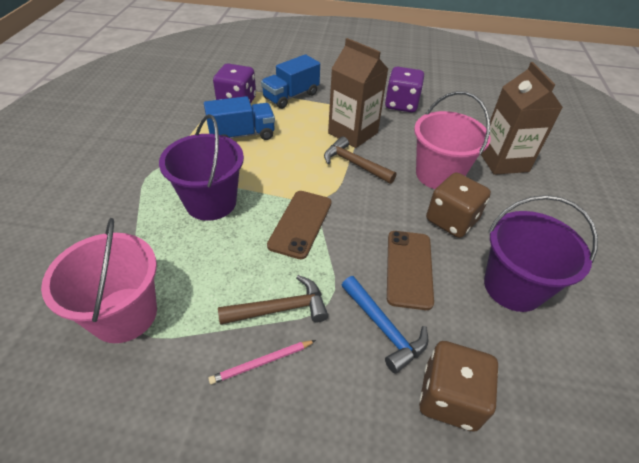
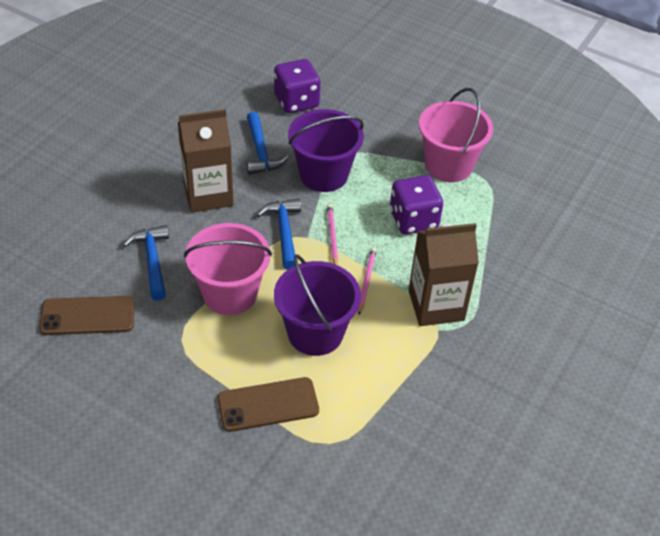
blue hammer: 1 -> 3
blue truck: 2 -> 0
brown dice: 2 -> 0
brown hammer: 2 -> 0
pink pencil: 1 -> 2

